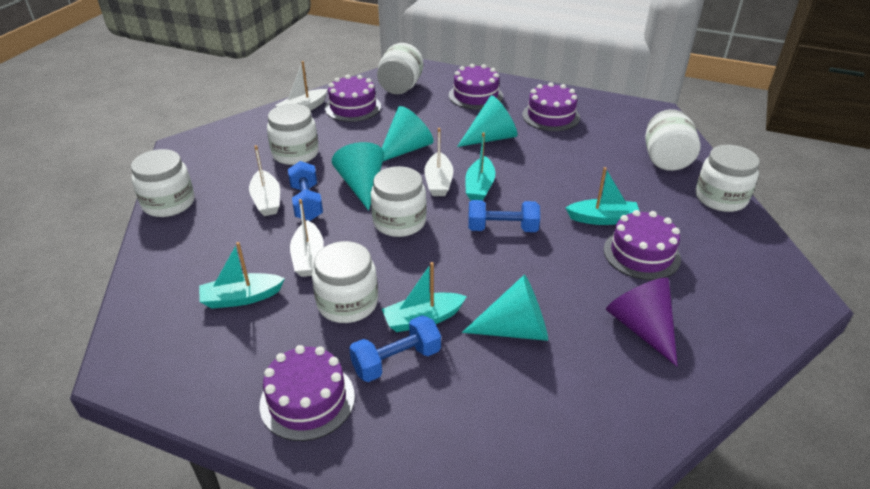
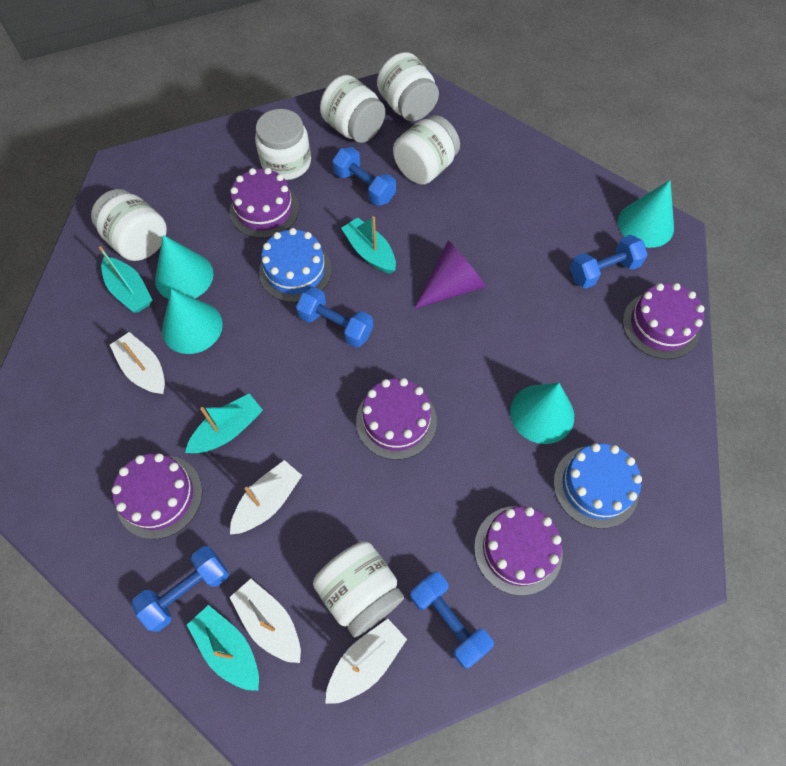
blue cake: 0 -> 2
blue dumbbell: 3 -> 5
white jar: 7 -> 6

